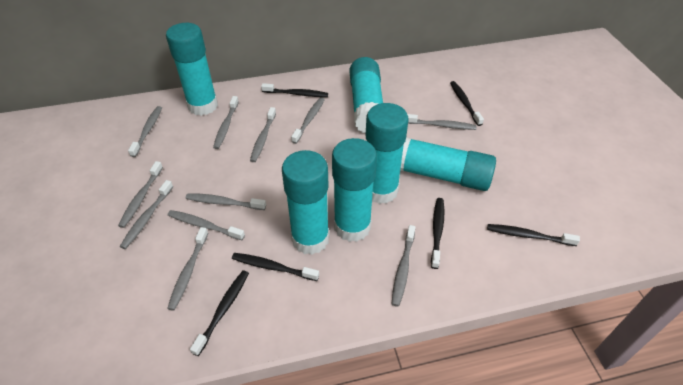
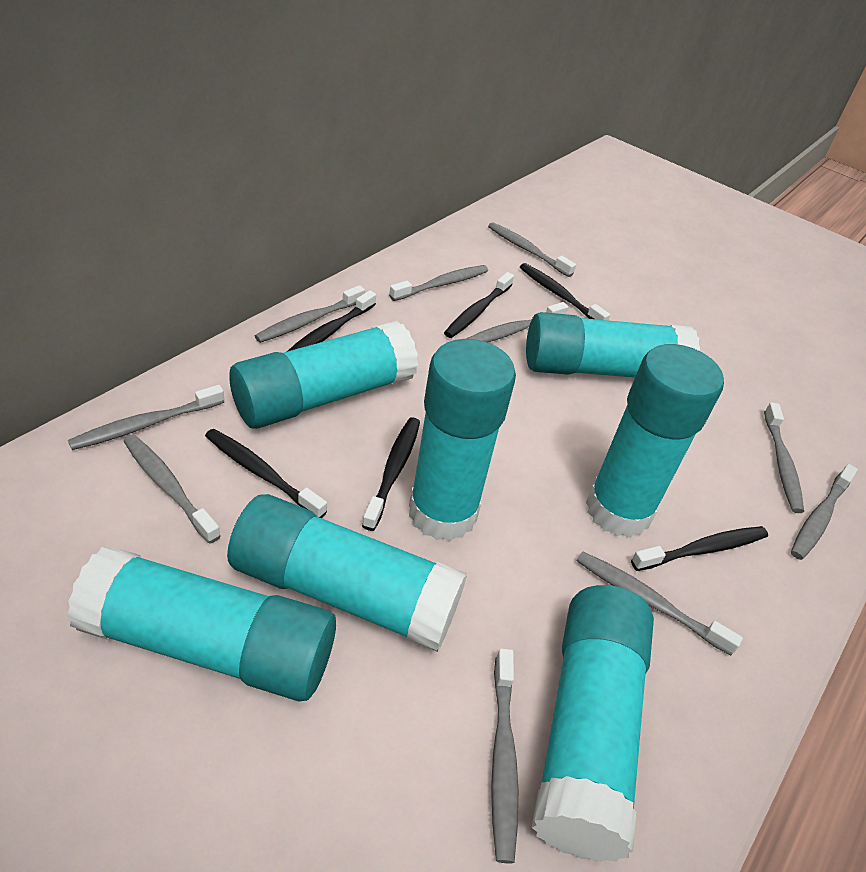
grey toothbrush: 11 -> 10
turquoise glue stick: 6 -> 7

